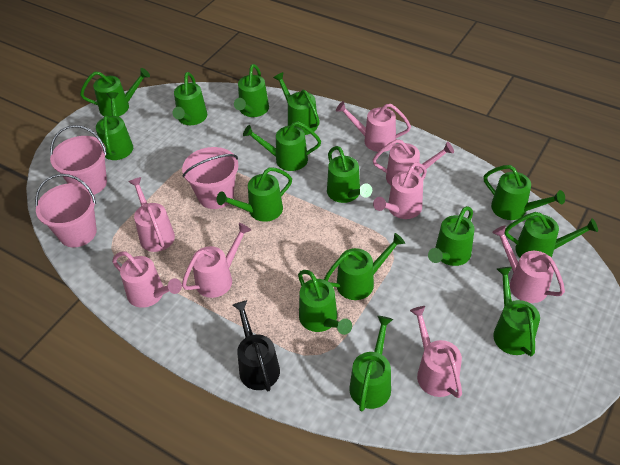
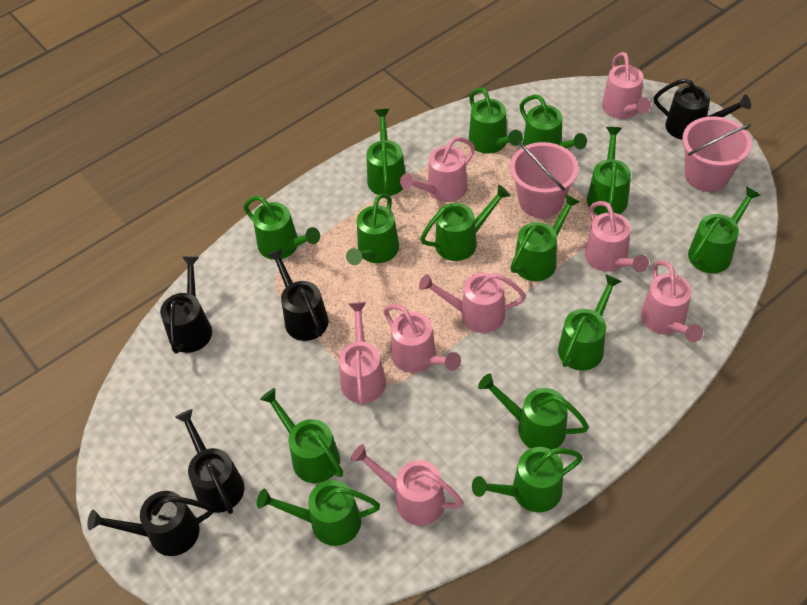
black watering can: 1 -> 5
green watering can: 15 -> 14
pink bucket: 3 -> 2

